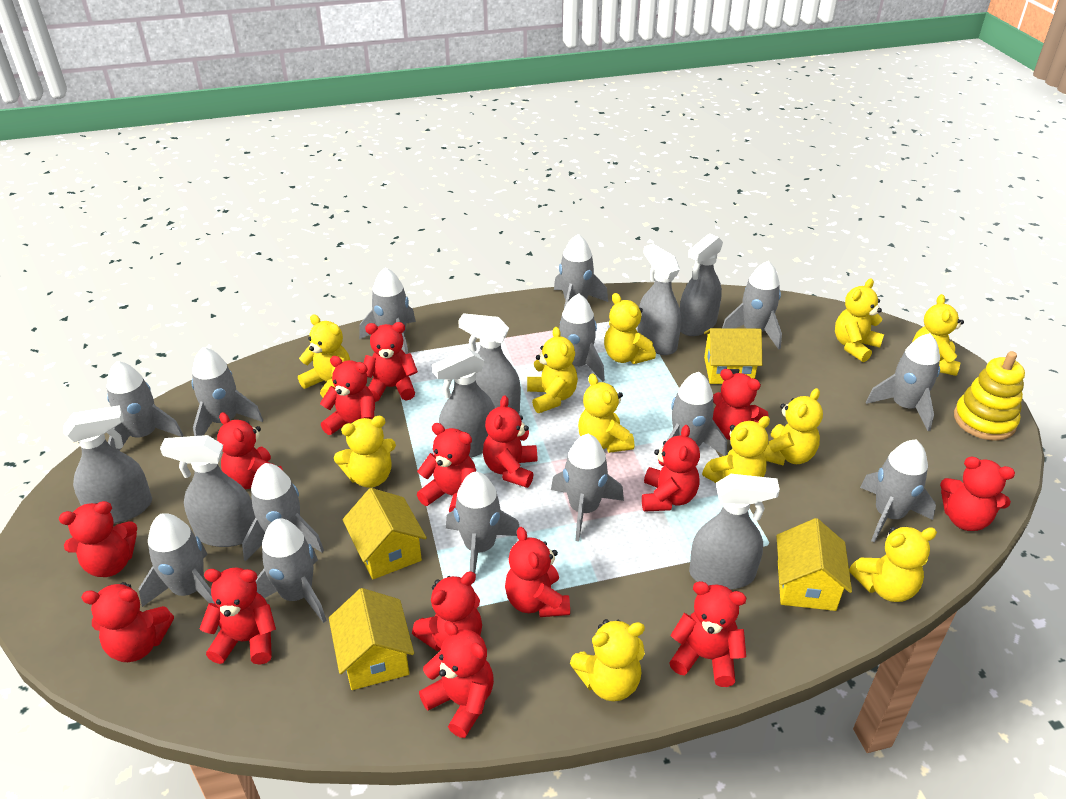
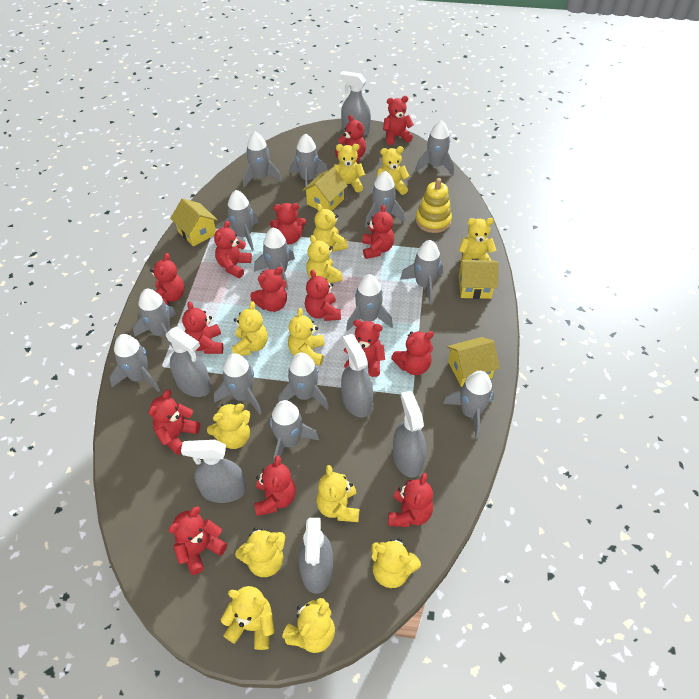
grey spray bottle: 7 -> 6
yellow teddy bear: 11 -> 13

